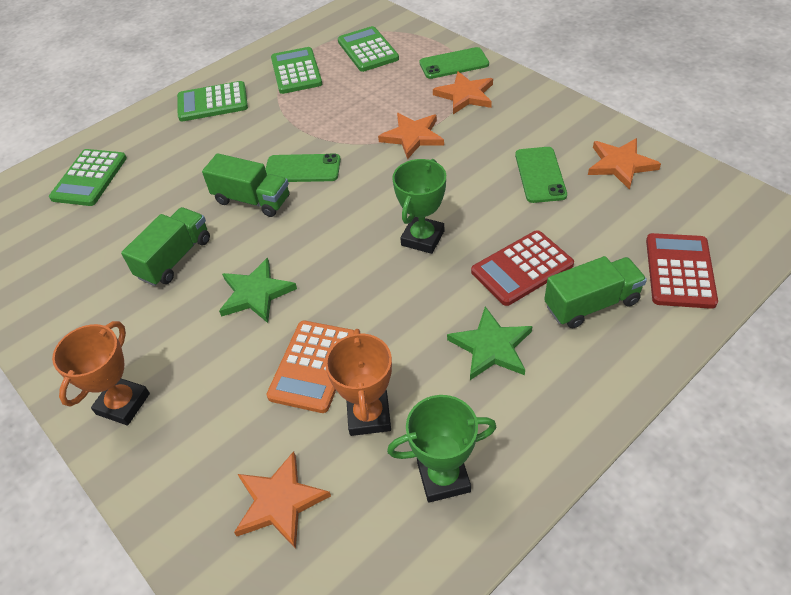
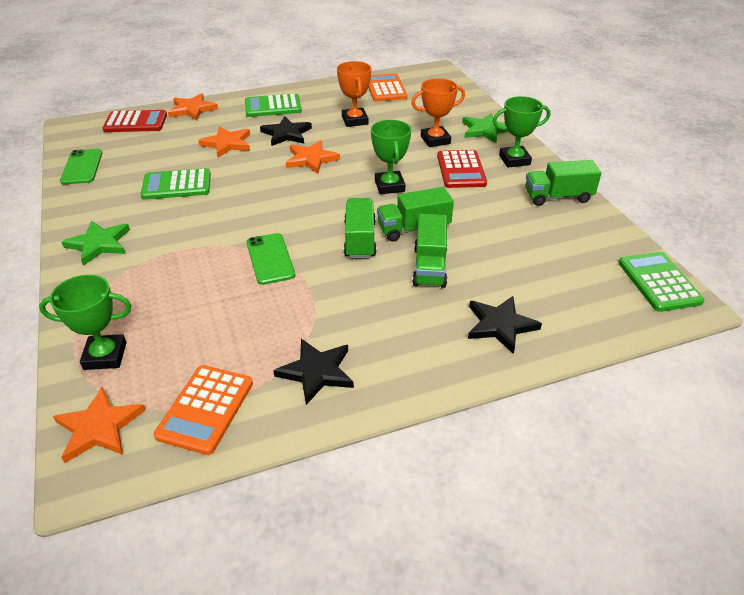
black star: 0 -> 3
green calculator: 4 -> 3
green phone: 3 -> 2
green trophy: 2 -> 3
green truck: 3 -> 4
orange calculator: 1 -> 2

